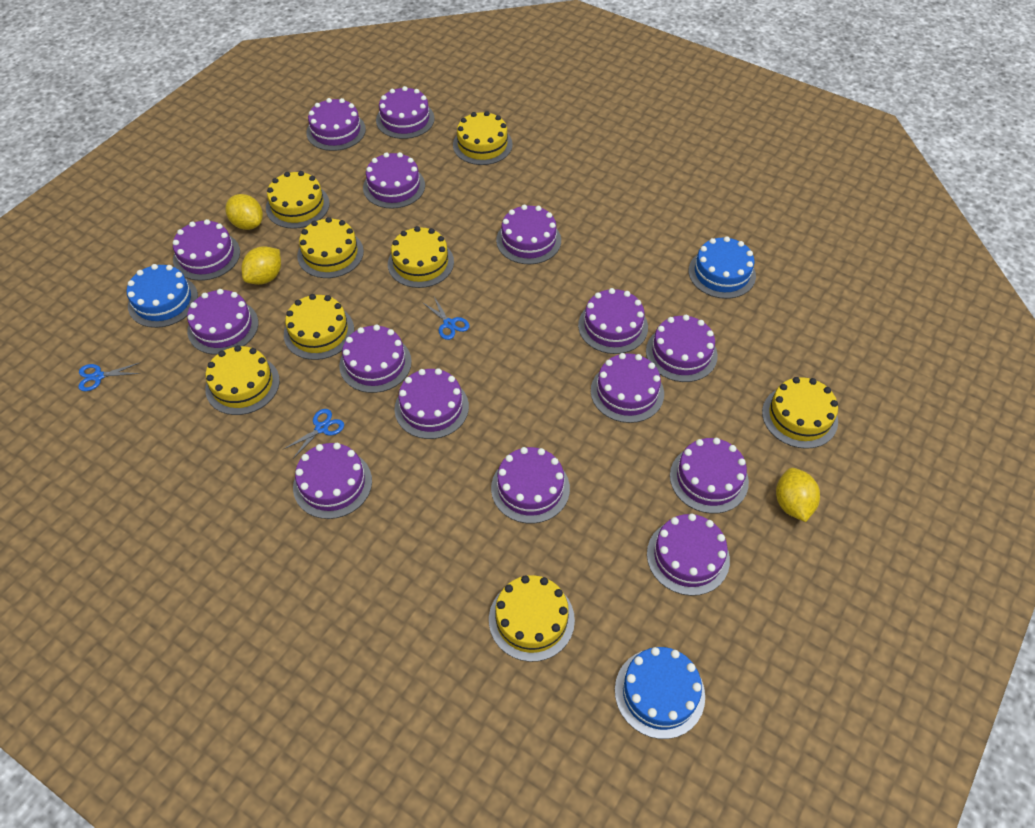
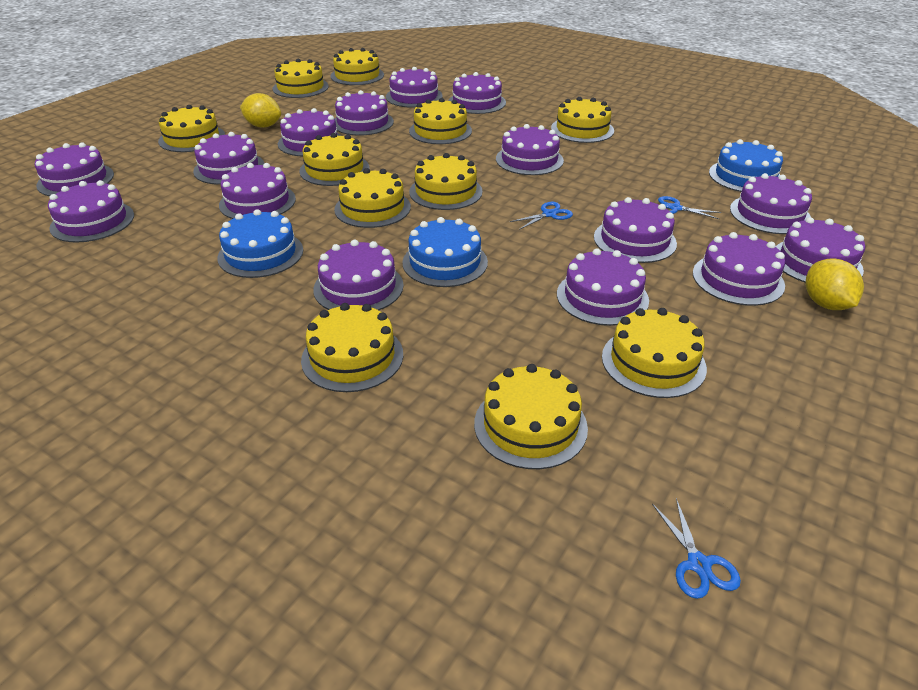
yellow cake: 8 -> 11
yellow lemon: 3 -> 2

